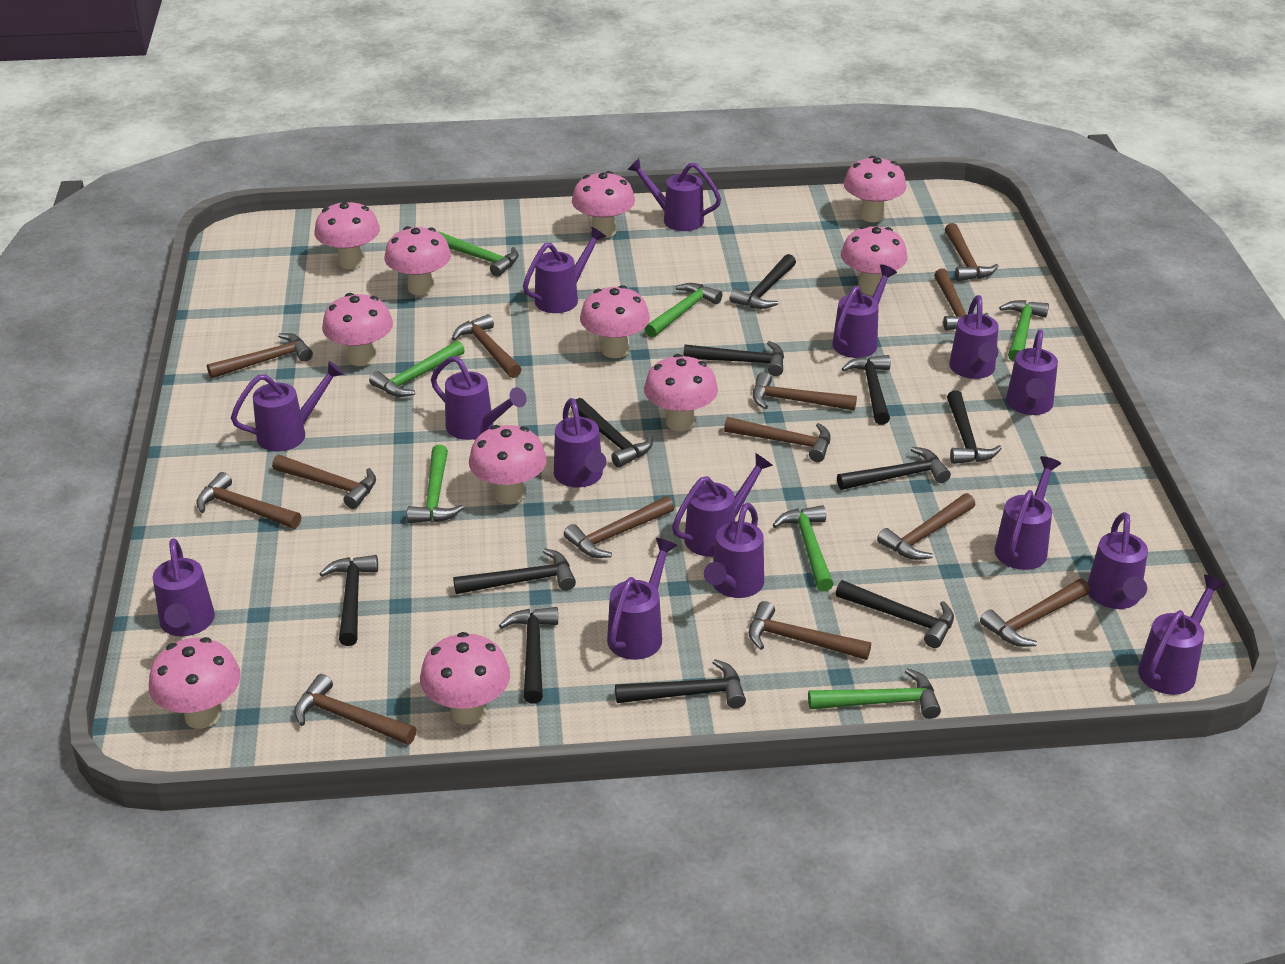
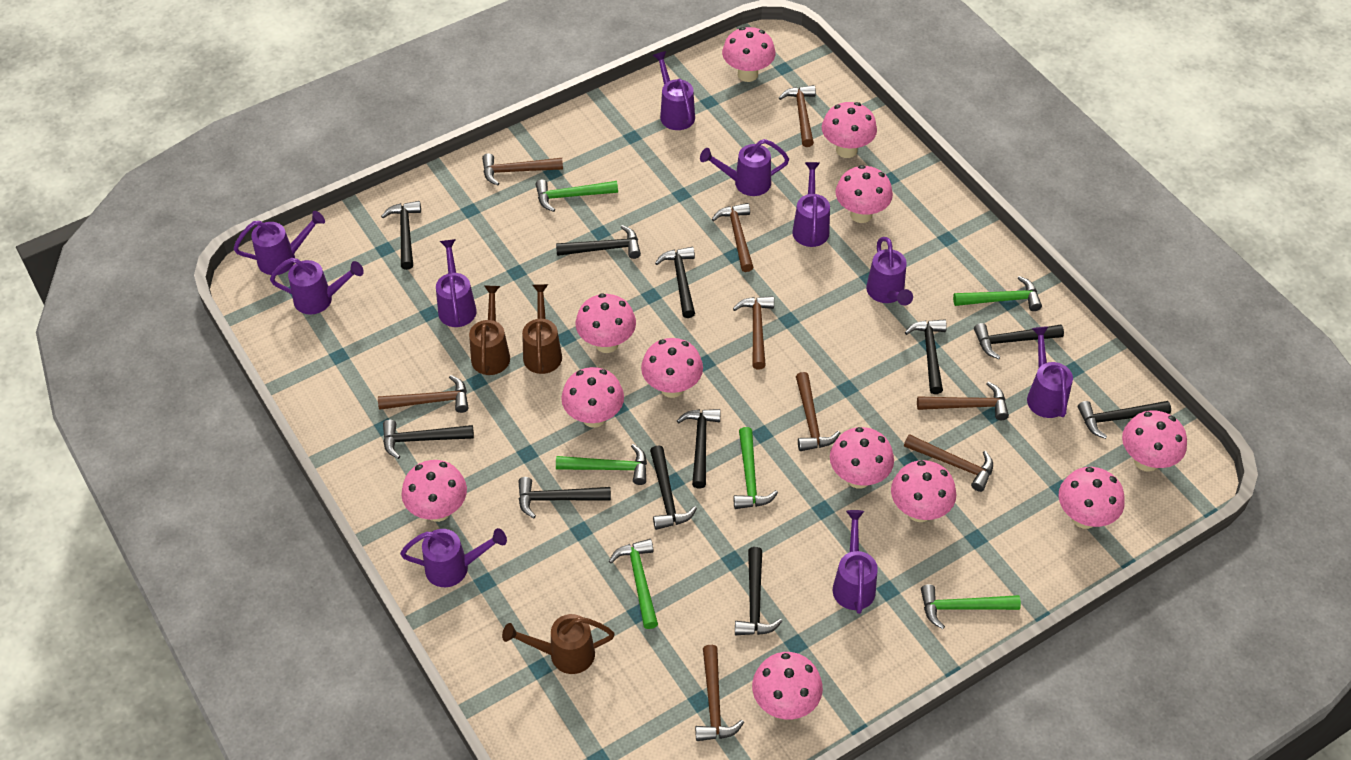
brown hammer: 13 -> 9
brown watering can: 0 -> 3
green hammer: 7 -> 6
pink mushroom: 11 -> 12
purple watering can: 15 -> 10

